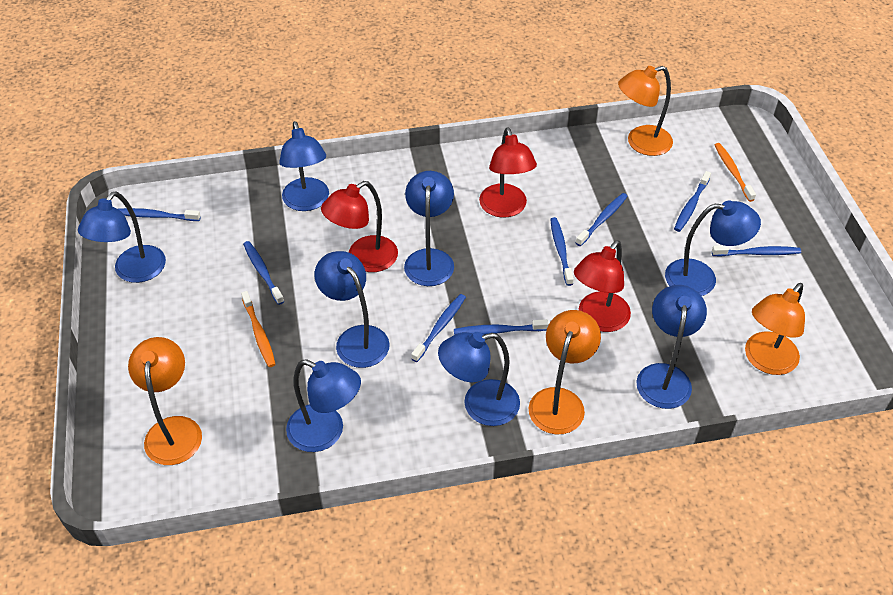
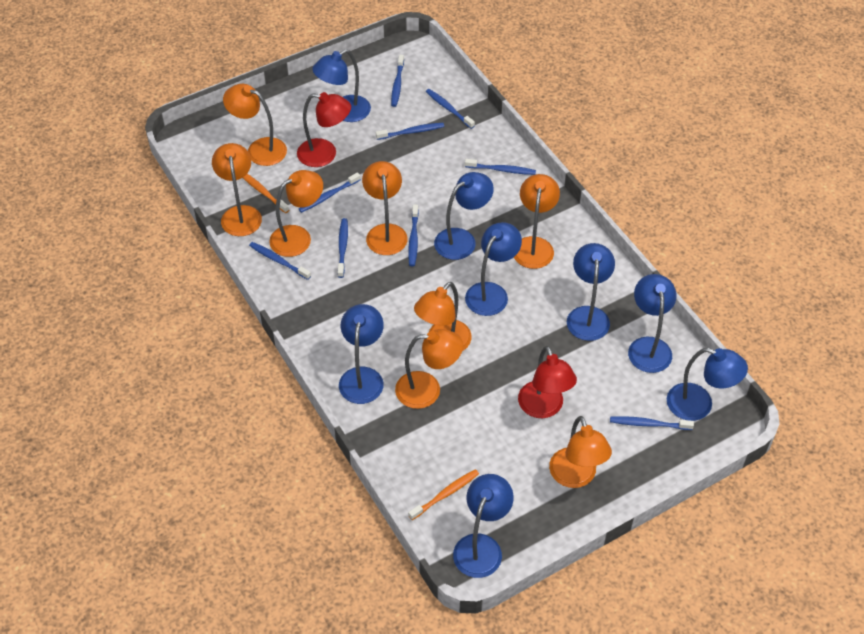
blue toothbrush: 8 -> 9
orange lamp: 4 -> 8
red lamp: 3 -> 2

